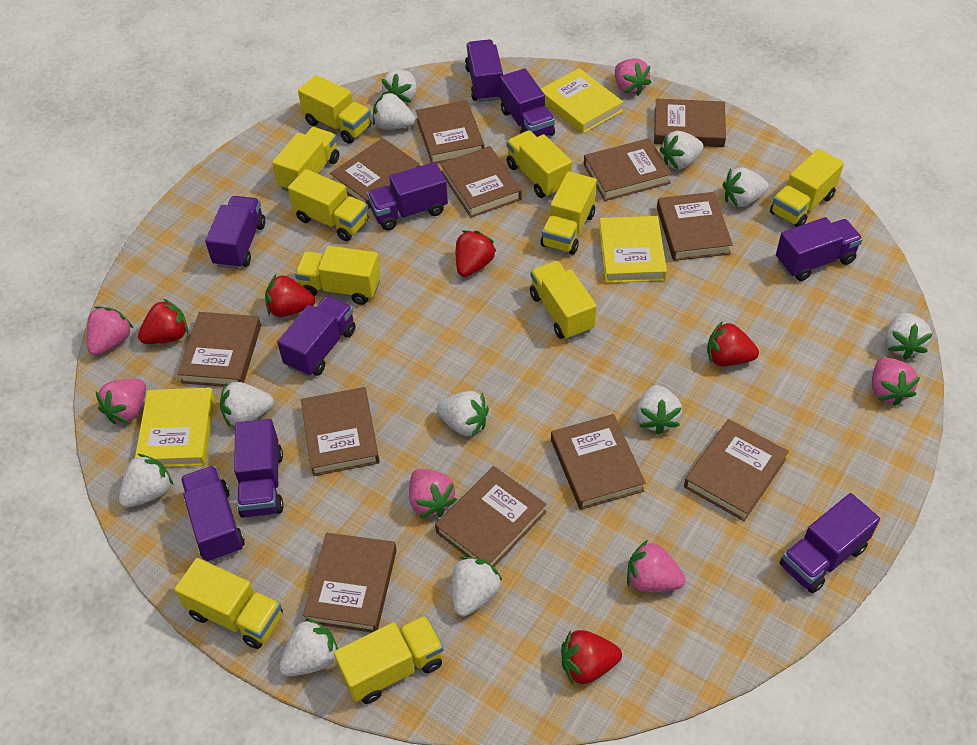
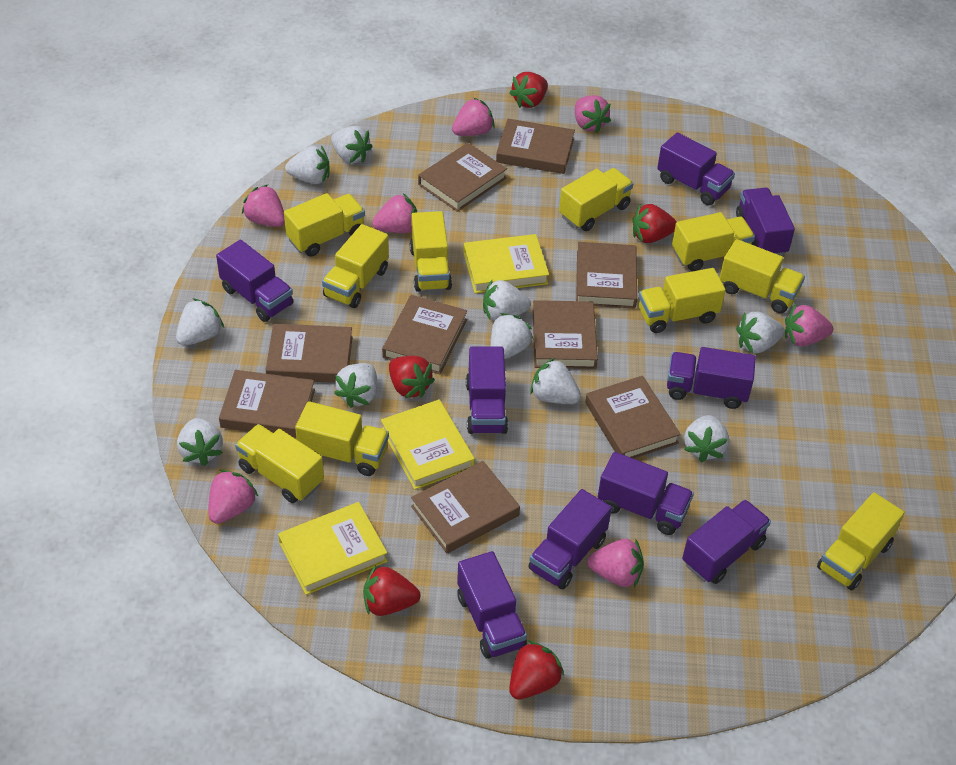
brown book: 12 -> 9
pink strawberry: 6 -> 7
white strawberry: 11 -> 10

